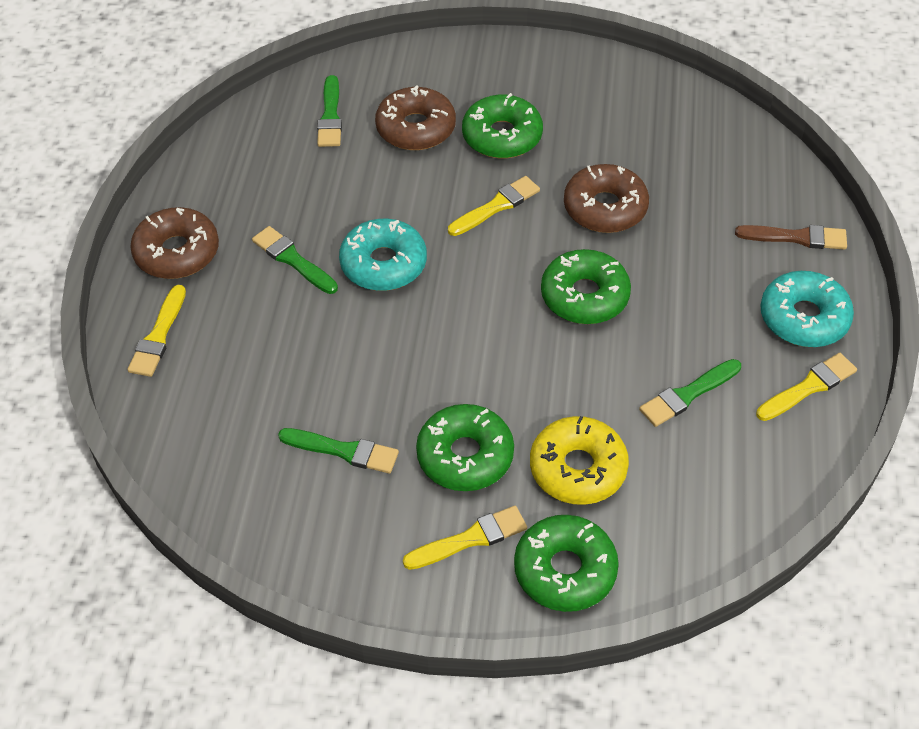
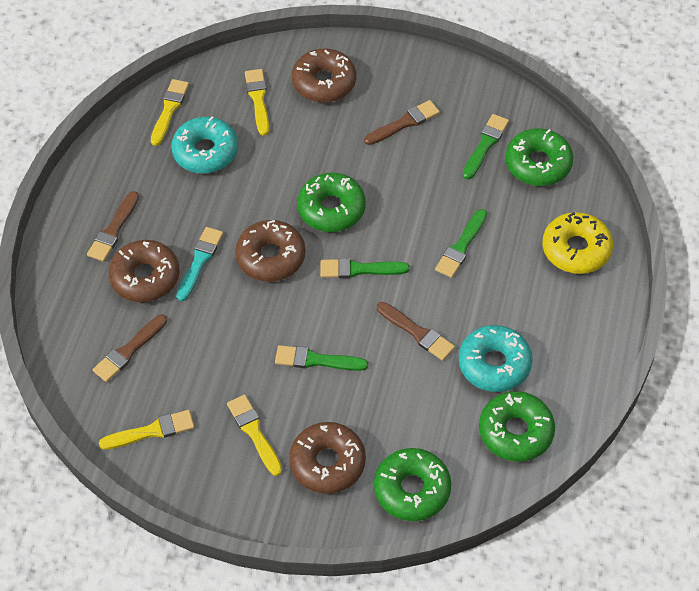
brown brush: 1 -> 4
brown donut: 3 -> 4
turquoise brush: 0 -> 1

